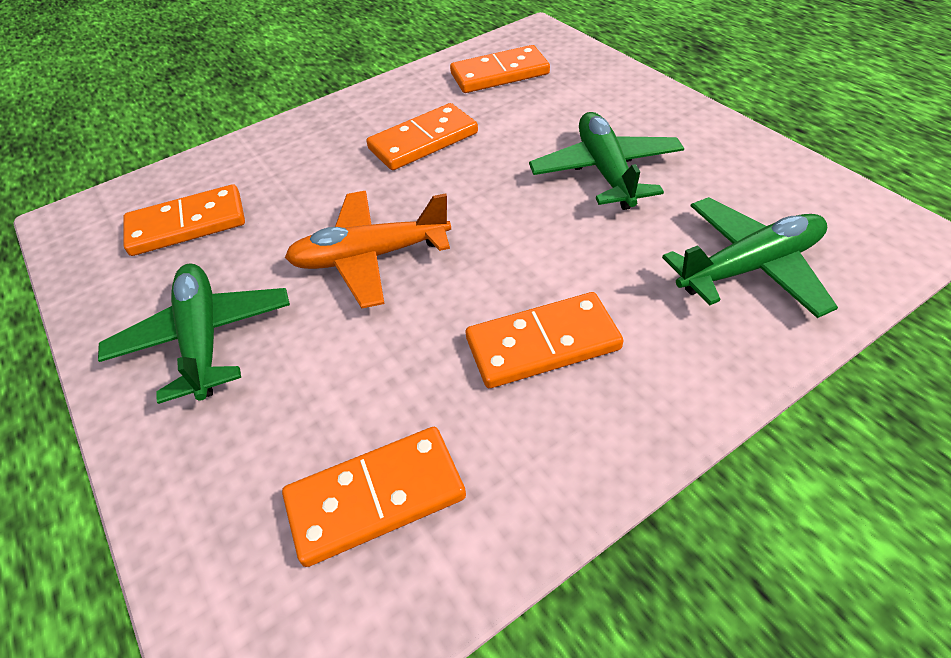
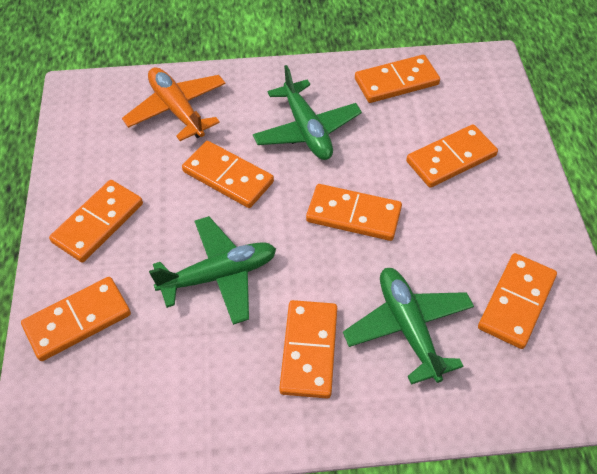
orange domino: 5 -> 8

